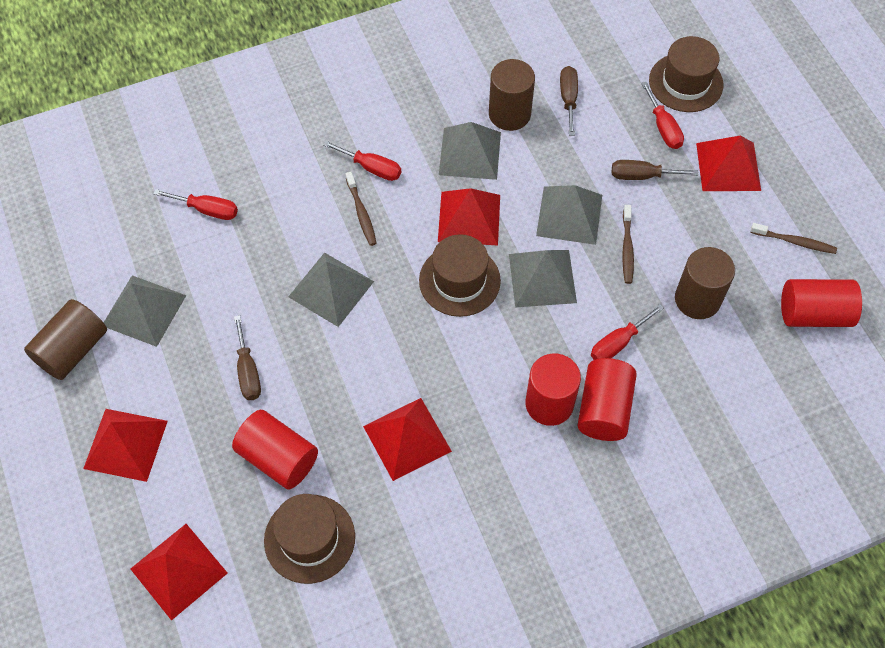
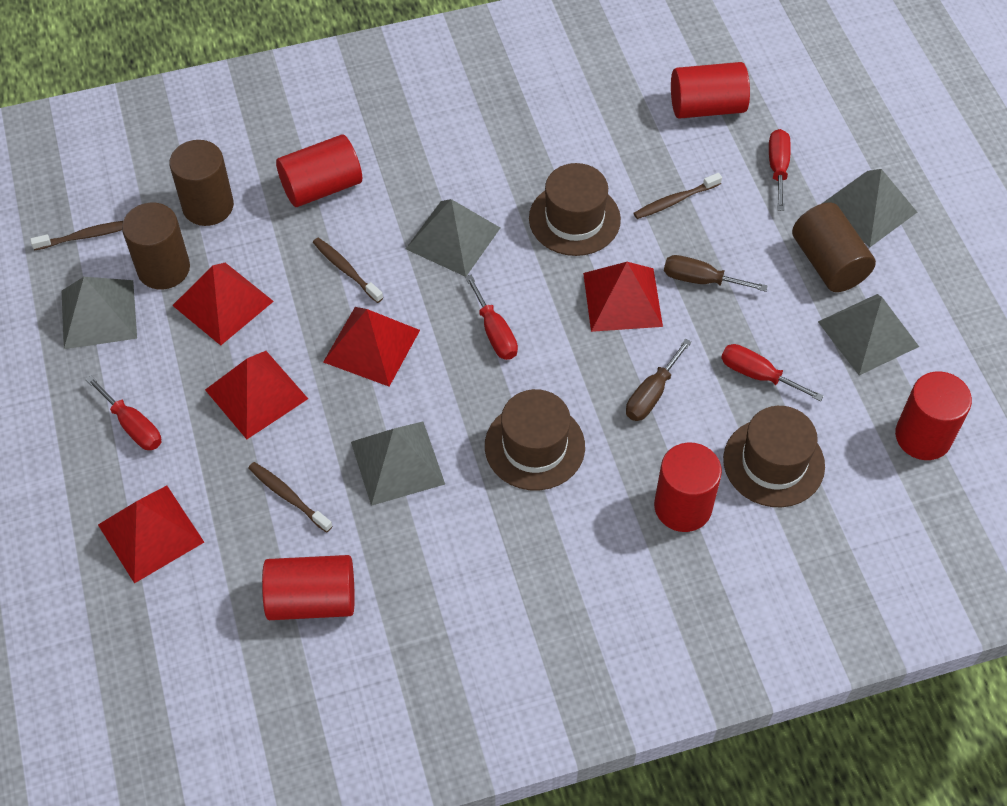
brown screwdriver: 3 -> 2
brown toothbrush: 3 -> 4
red cylinder: 4 -> 5

